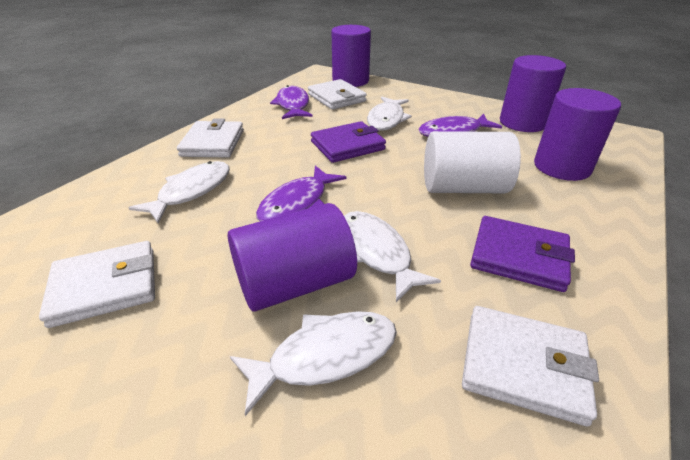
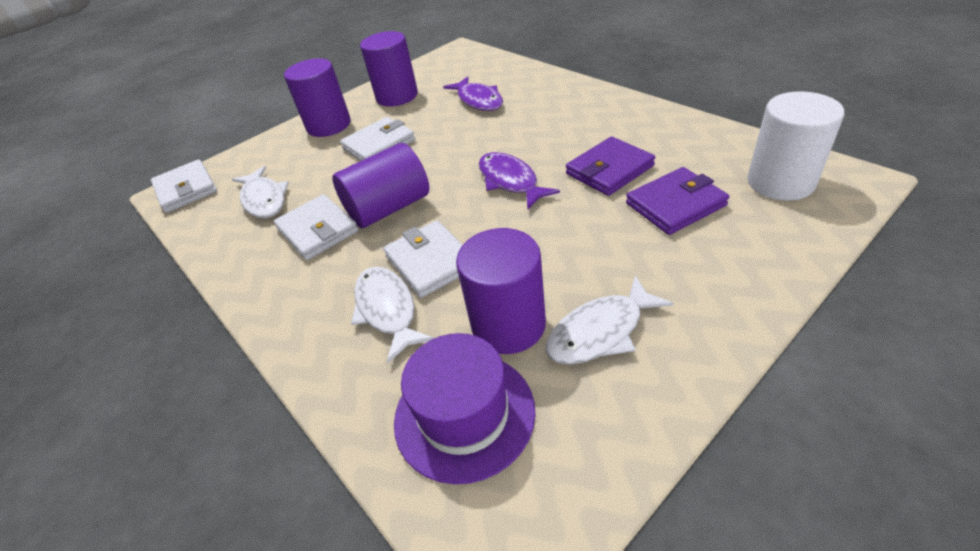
purple fish: 3 -> 2
purple hat: 0 -> 1
white fish: 4 -> 3

